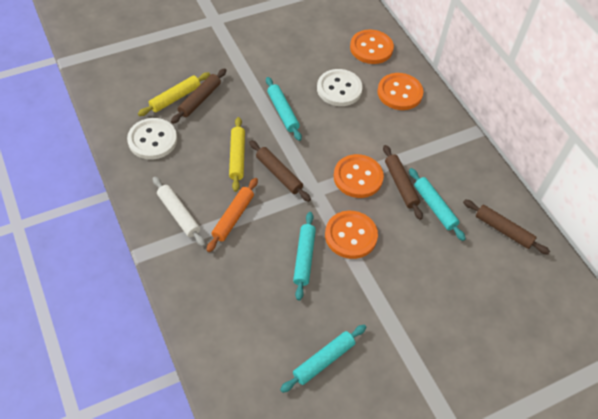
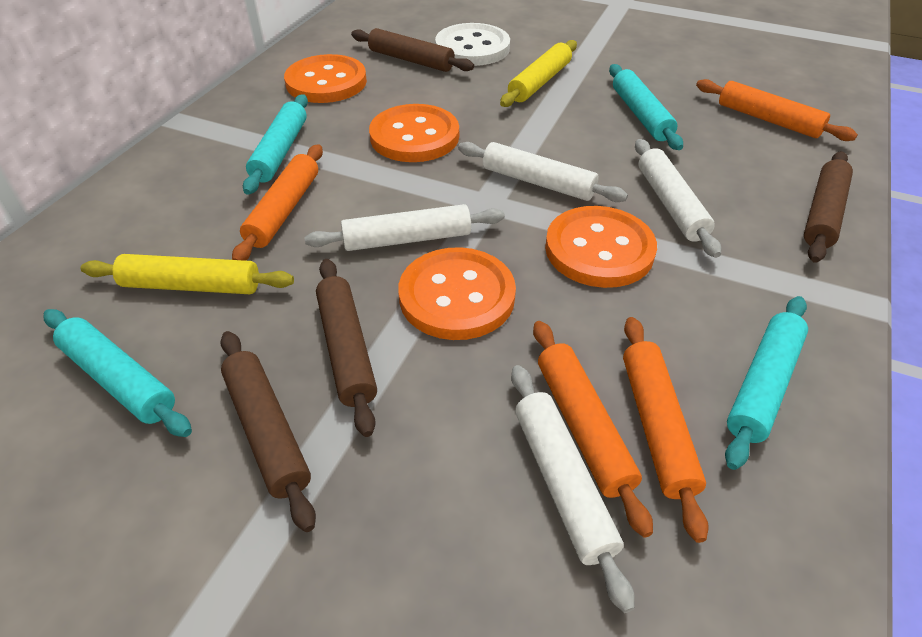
orange rolling pin: 1 -> 4
white button: 2 -> 1
white rolling pin: 1 -> 4

